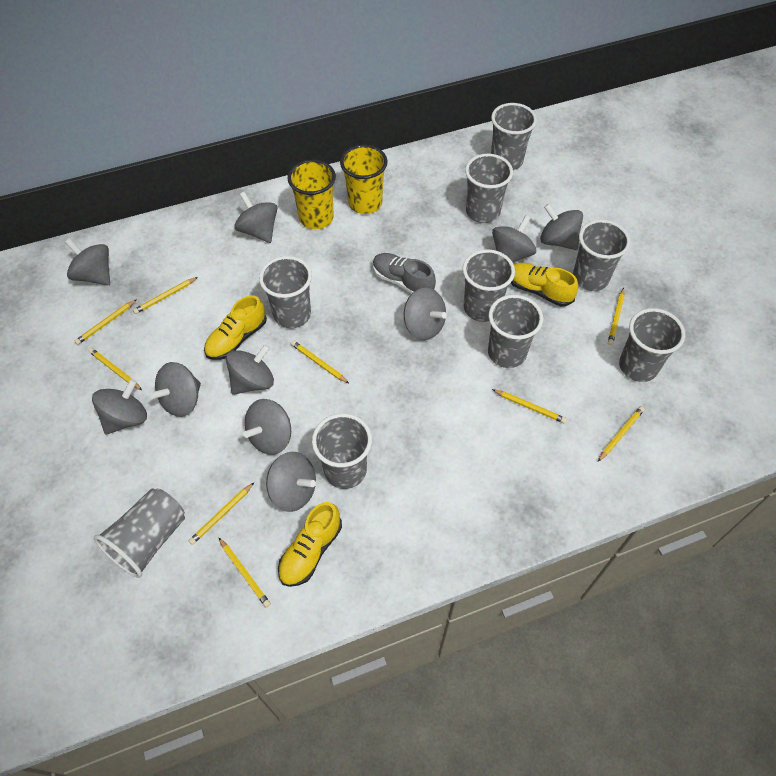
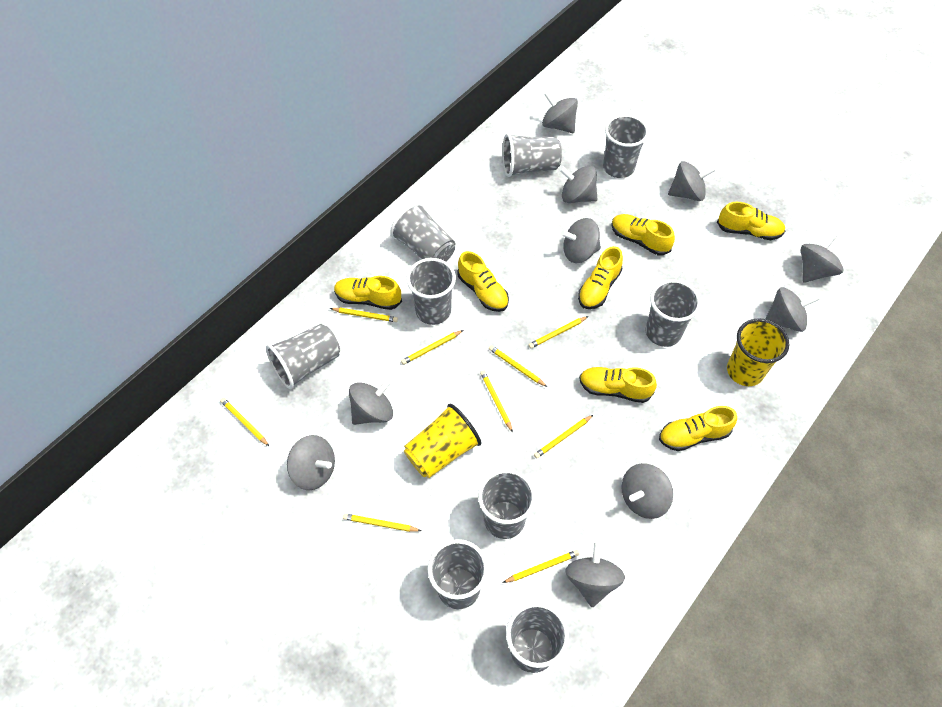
grey shoe: 1 -> 0
yellow shoe: 3 -> 7

